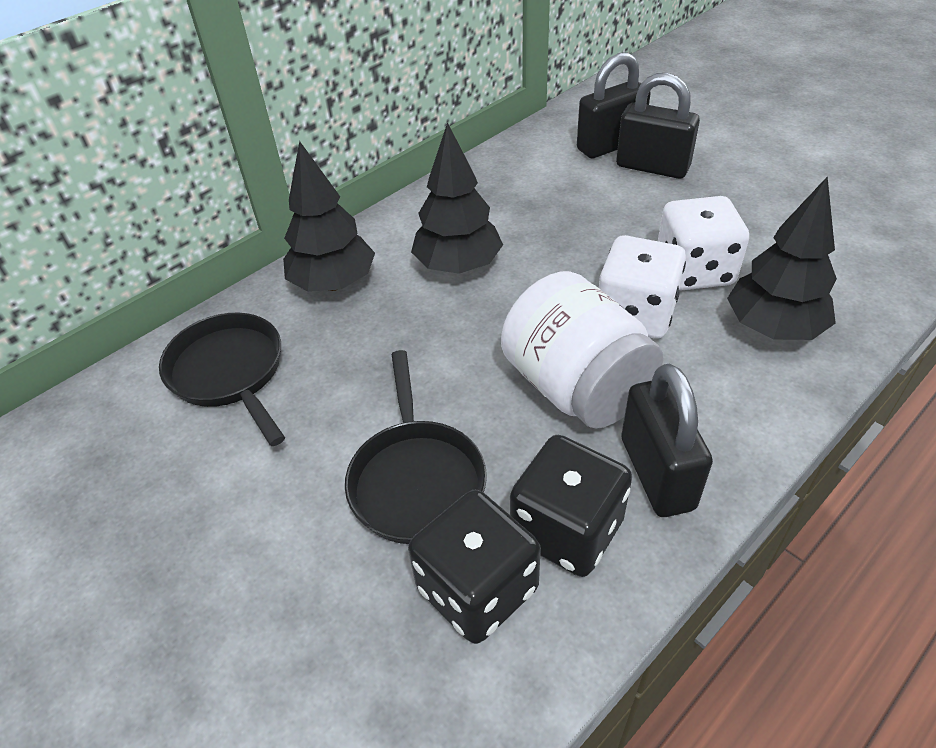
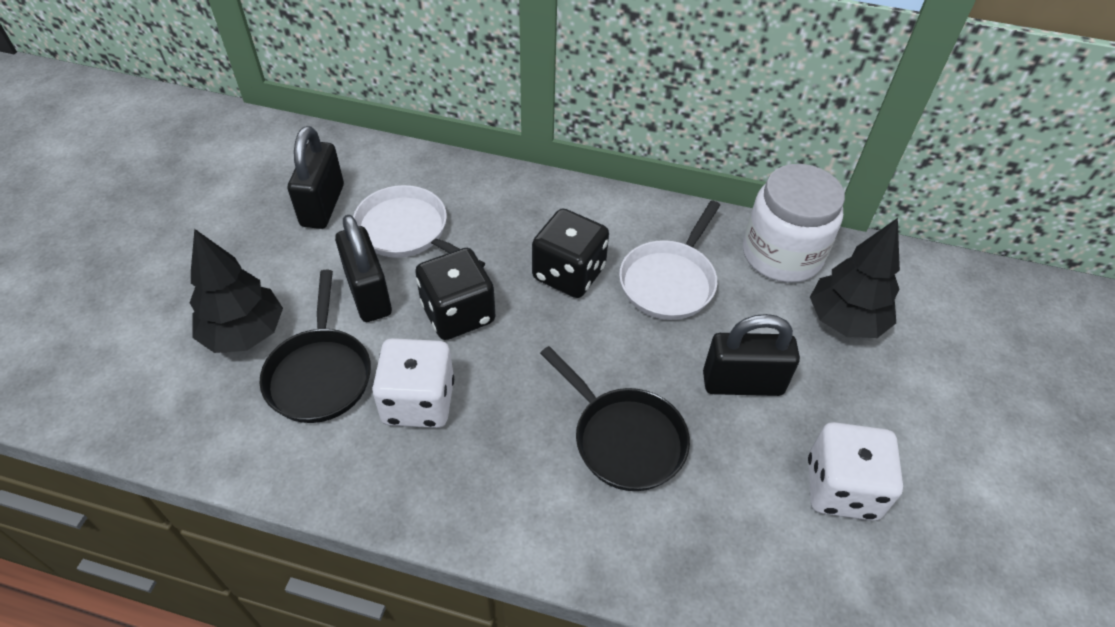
black tree: 3 -> 2
white pan: 0 -> 2

